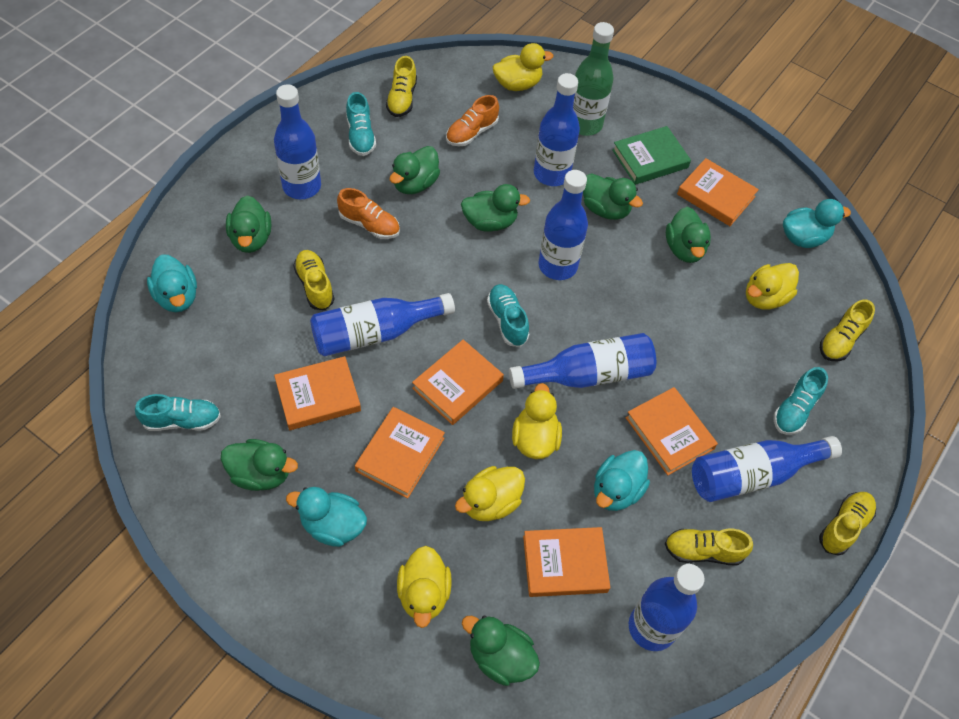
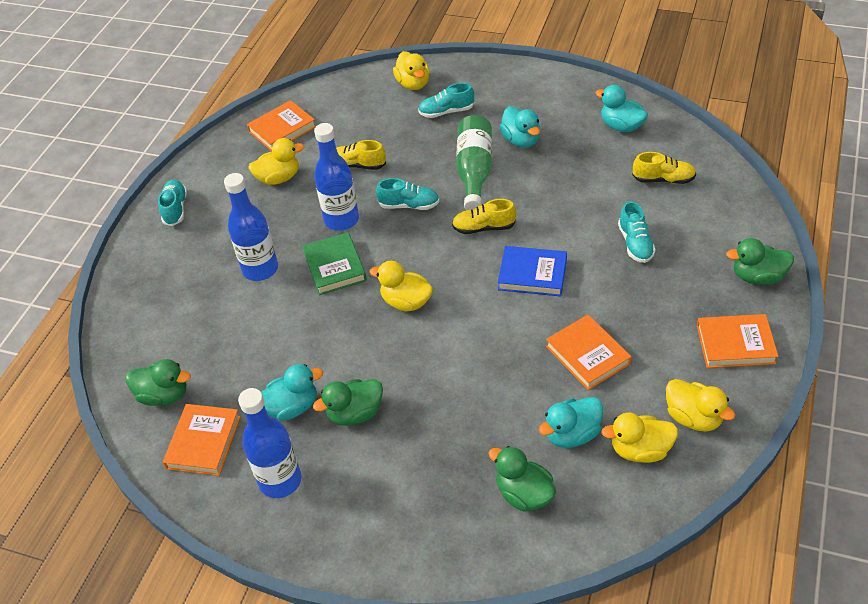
blue book: 0 -> 1
blue bottle: 7 -> 3
green duck: 7 -> 4
orange book: 6 -> 4
orange shoe: 2 -> 0
yellow shoe: 5 -> 3

